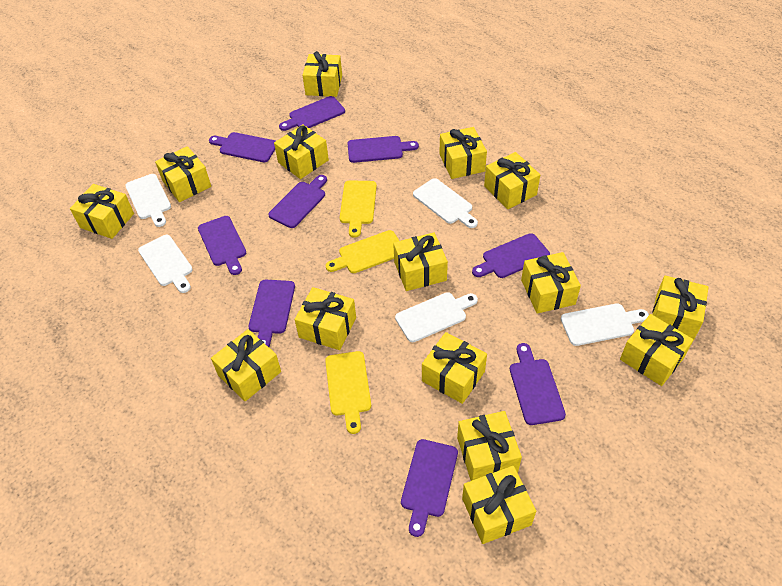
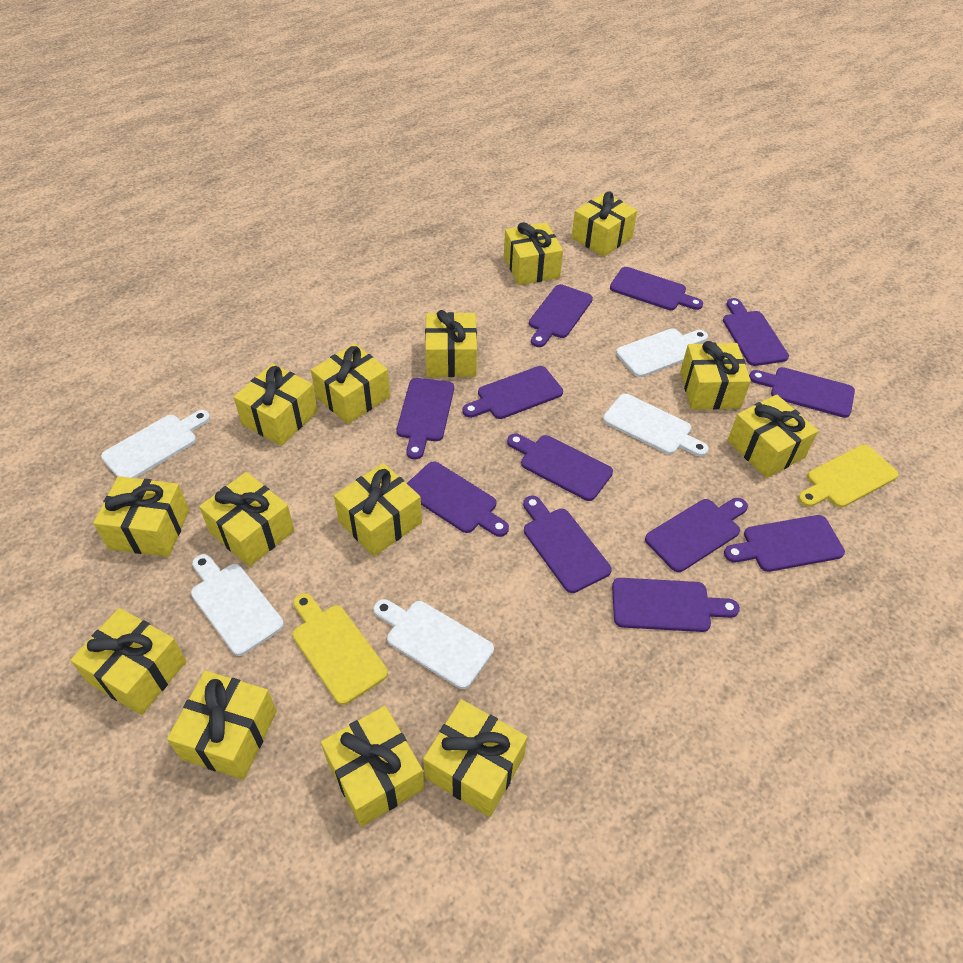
purple cutting board: 9 -> 12
yellow cutting board: 3 -> 2
yellow gift: 15 -> 14

